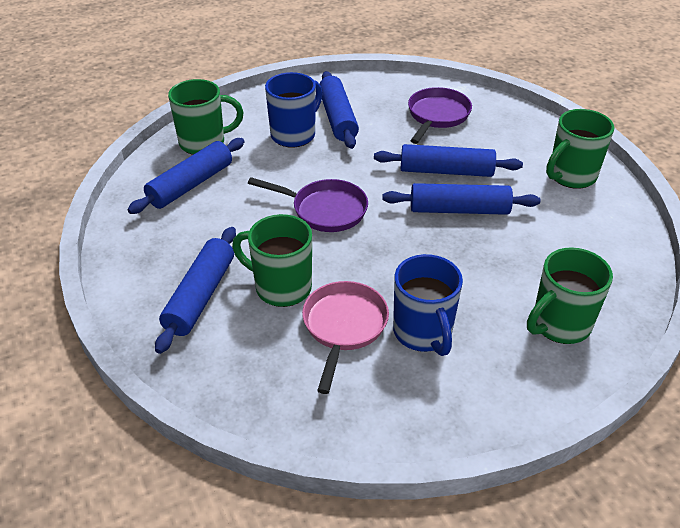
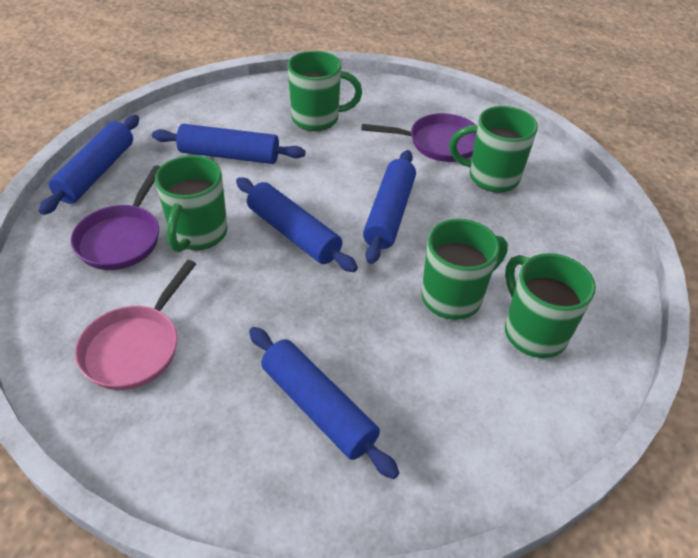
blue mug: 2 -> 0
green mug: 4 -> 5

